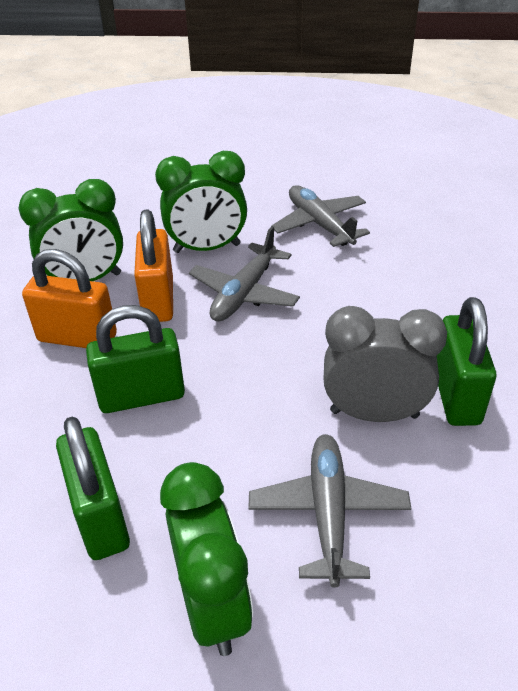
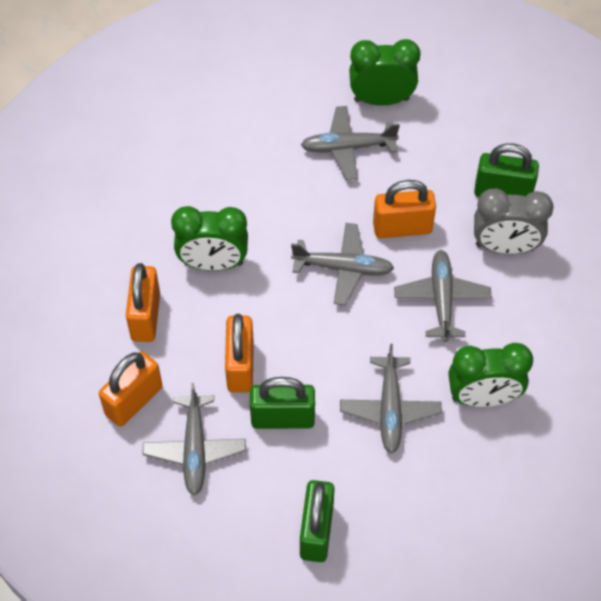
grey plane: 3 -> 5
orange padlock: 2 -> 4

